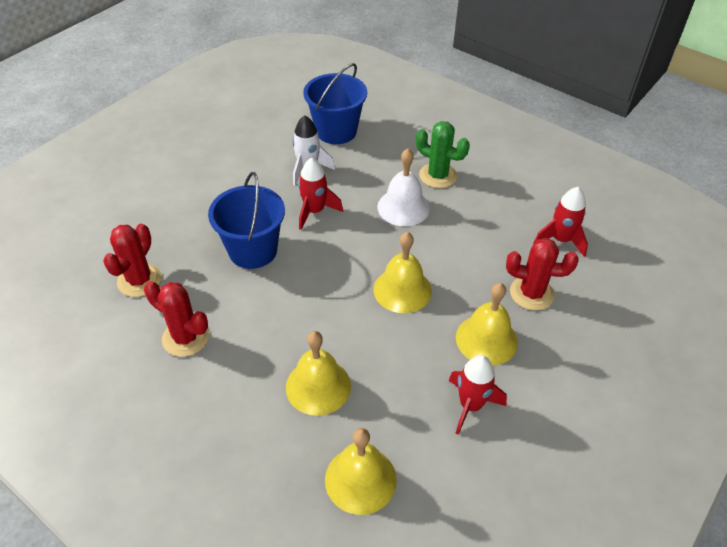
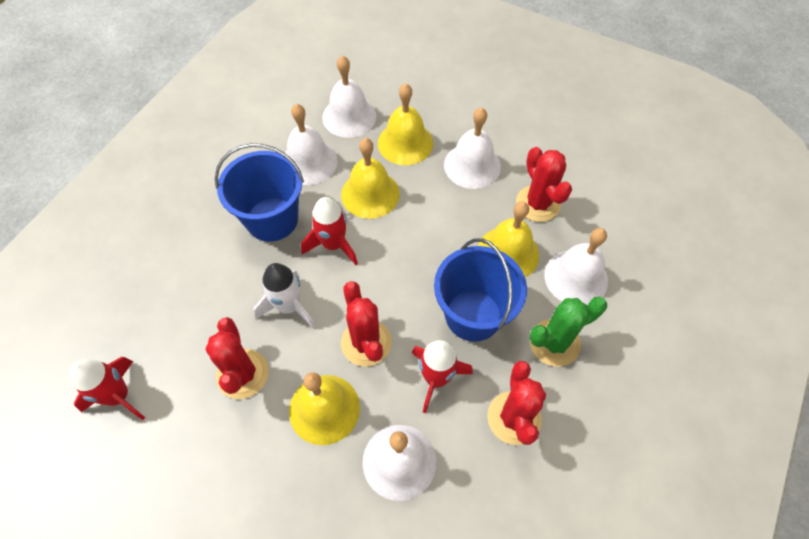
red cactus: 3 -> 4
white bell: 1 -> 5

